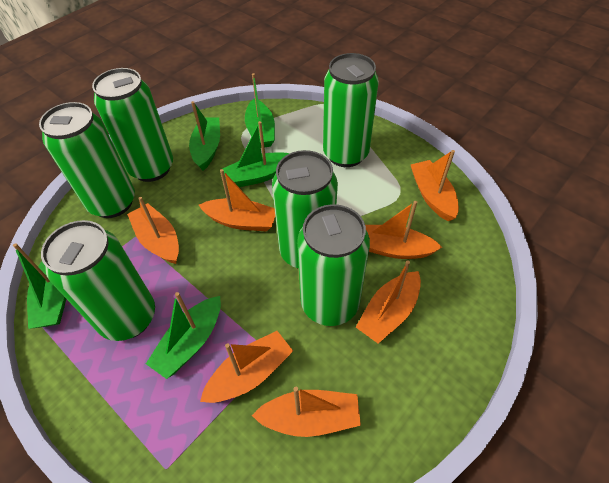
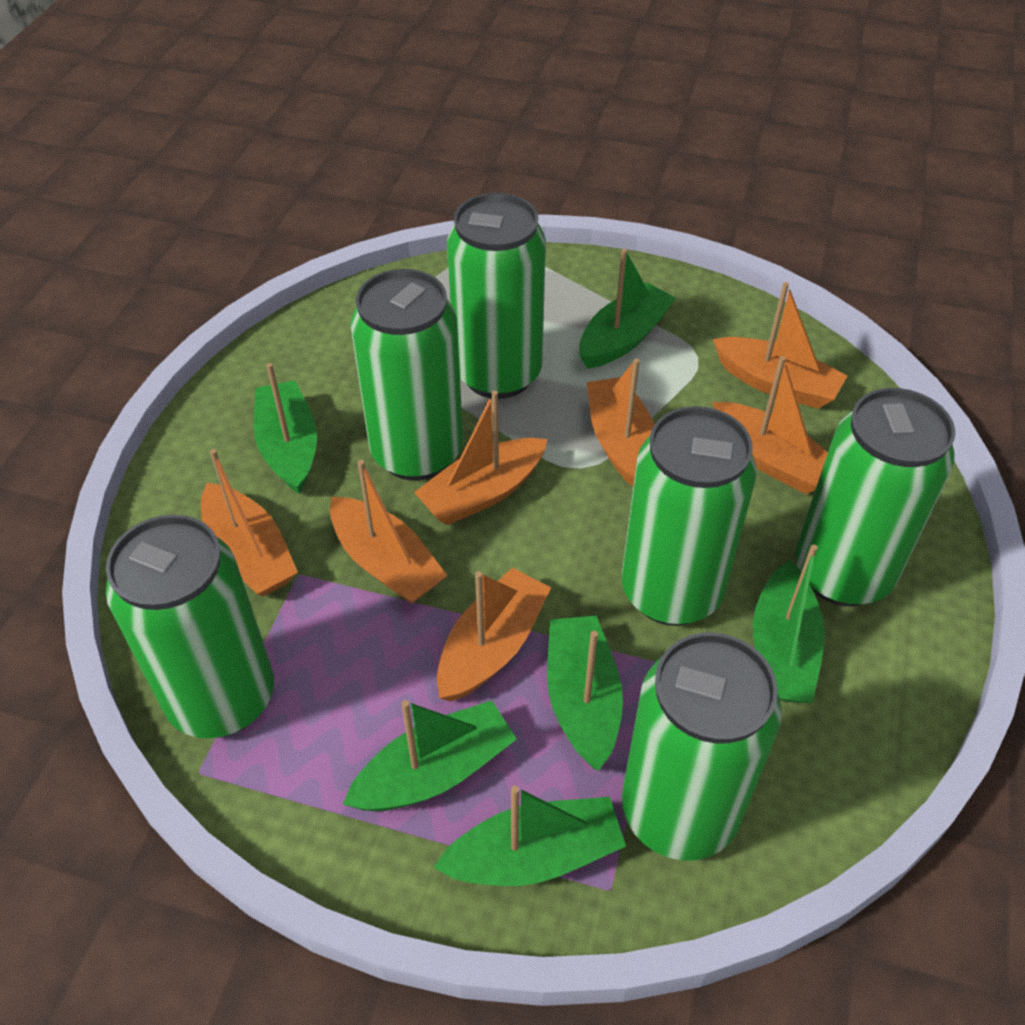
green boat: 5 -> 6

